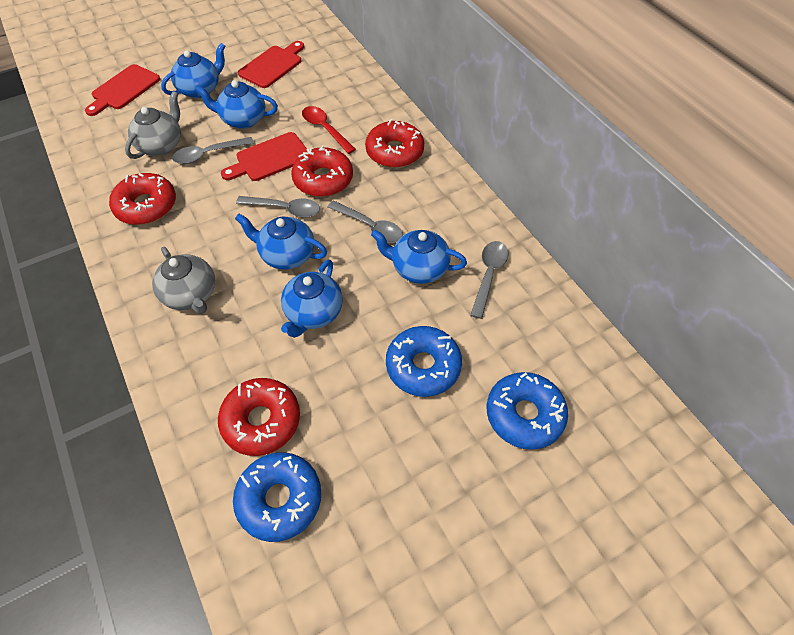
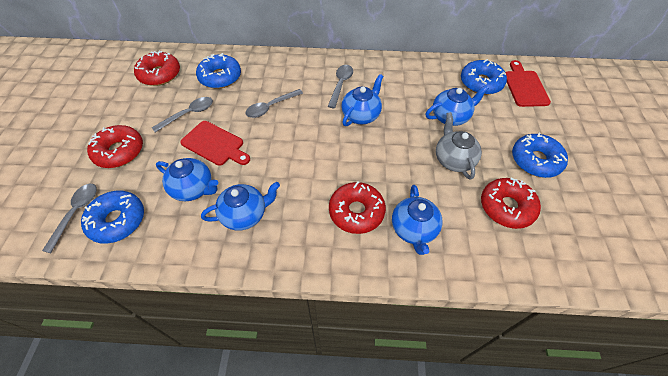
blue donut: 3 -> 4
grey teapot: 2 -> 1
red cutting board: 3 -> 2
red spoon: 1 -> 0

